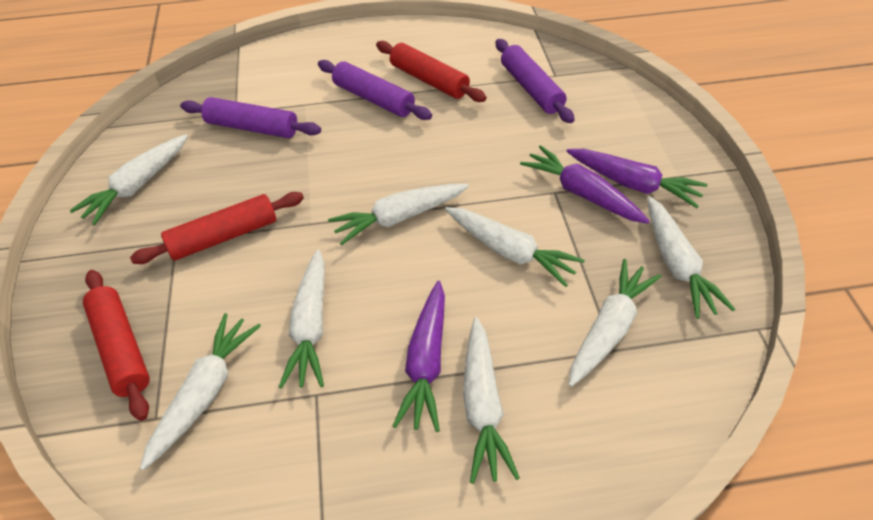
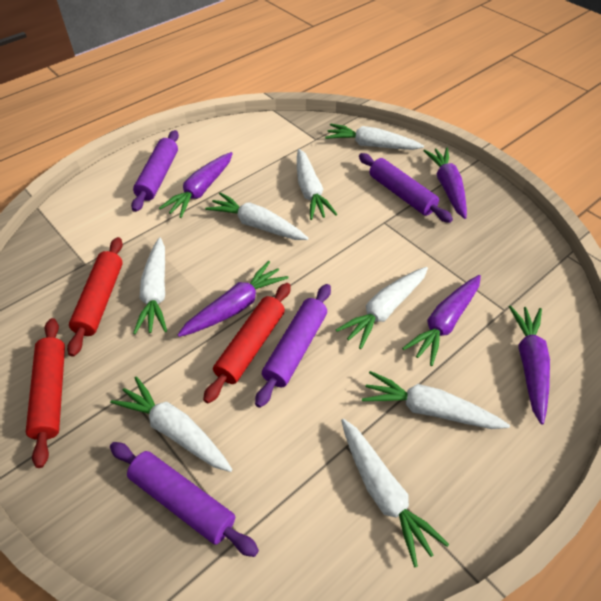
purple carrot: 3 -> 5
purple rolling pin: 3 -> 4

